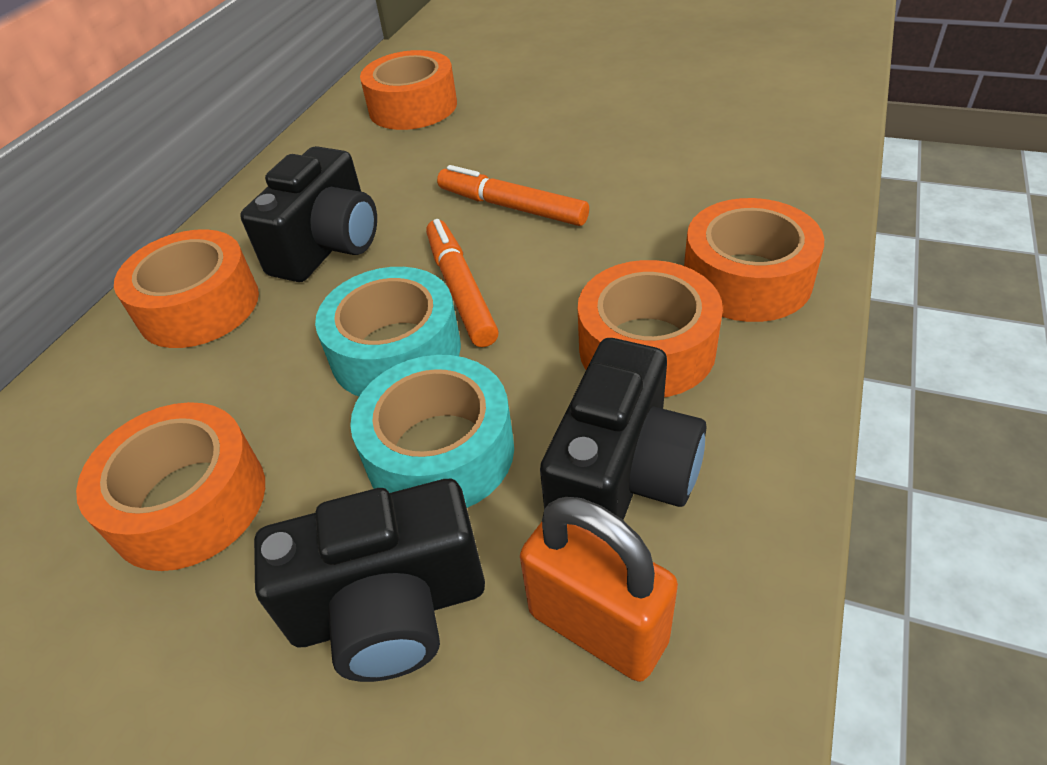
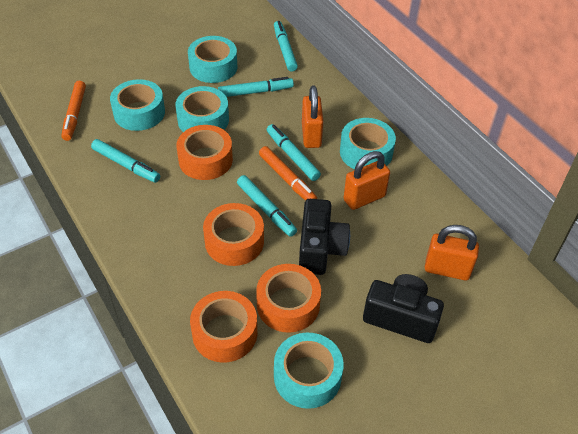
black camera: 3 -> 2
orange padlock: 1 -> 3
orange tape: 5 -> 4
turquoise marker: 0 -> 5
turquoise tape: 2 -> 5

